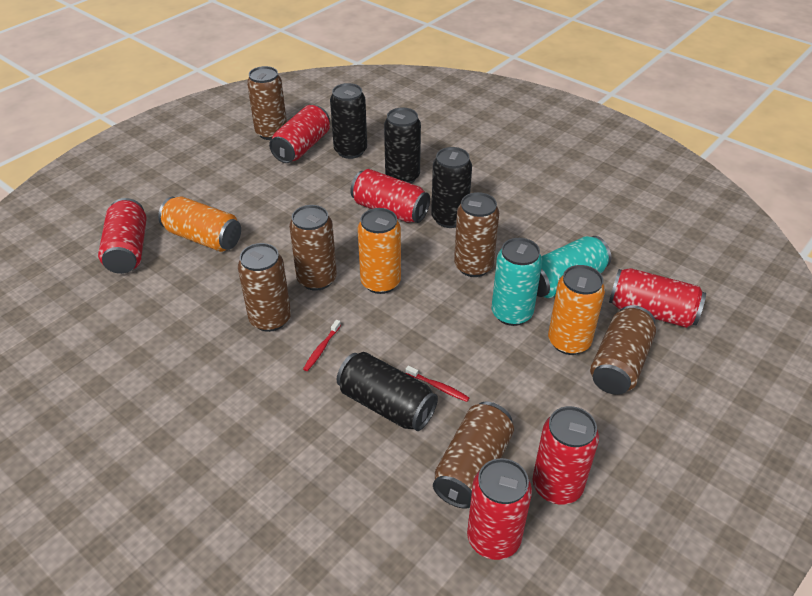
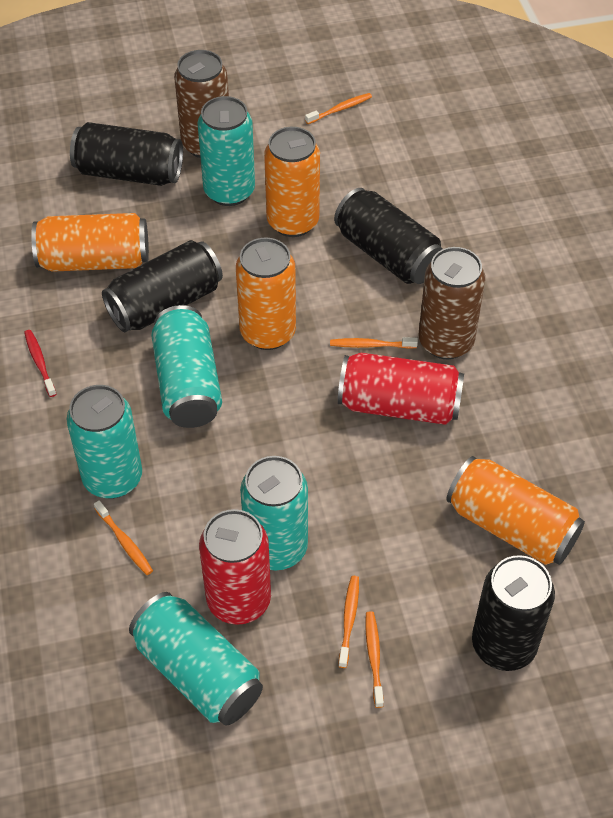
brown can: 6 -> 2
orange can: 3 -> 4
orange toothbrush: 0 -> 5
red can: 6 -> 2
red toothbrush: 2 -> 1
turquoise can: 2 -> 5

